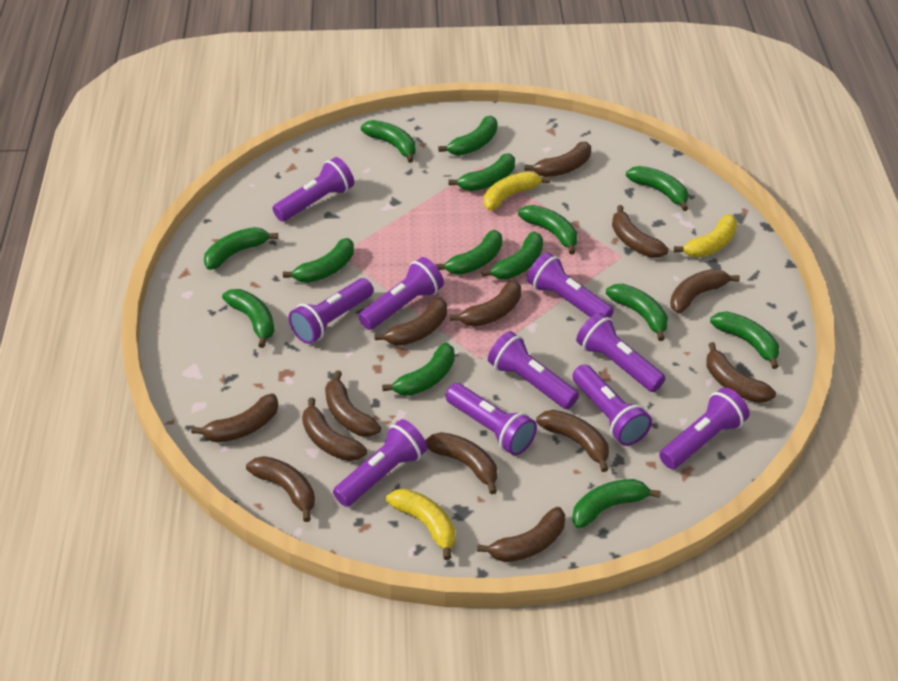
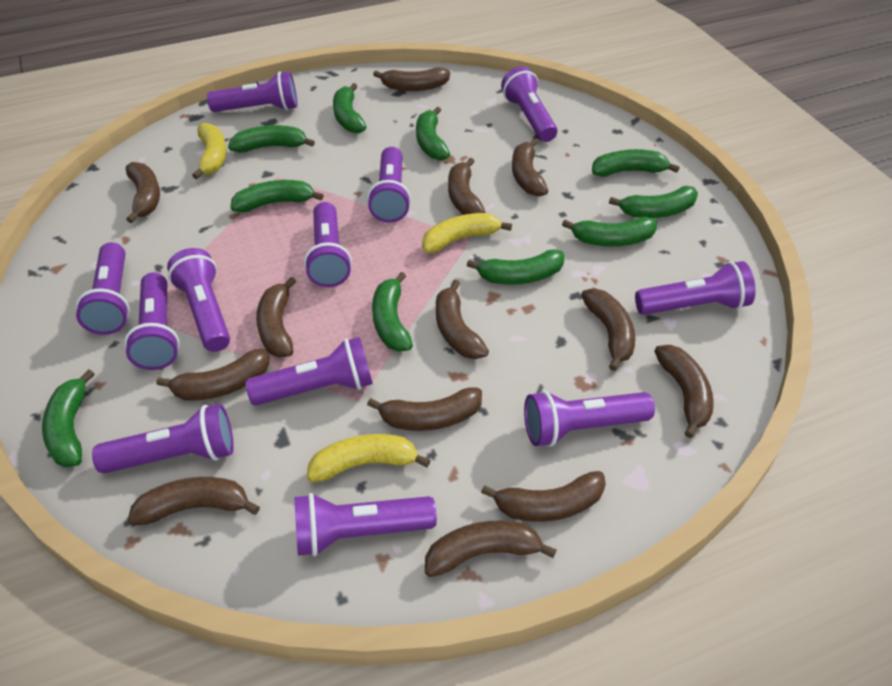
green banana: 14 -> 10
purple flashlight: 10 -> 12

